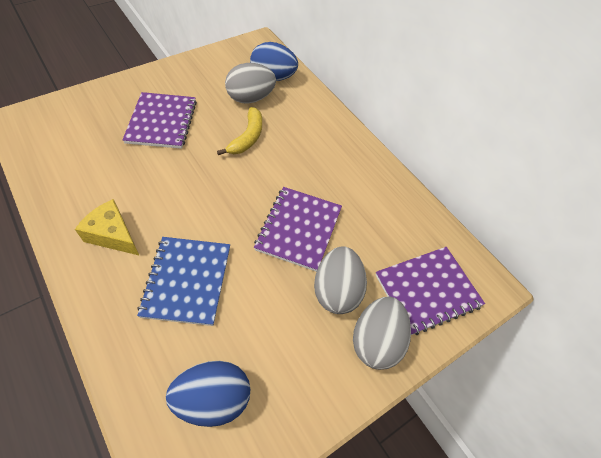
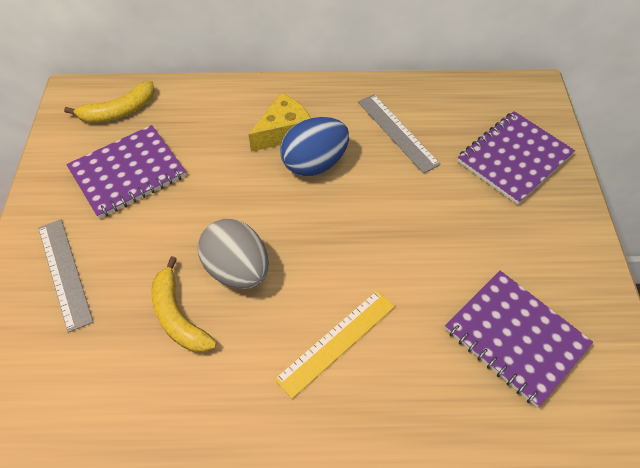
blue egg: 2 -> 1
blue notebook: 1 -> 0
grey egg: 3 -> 1
grey ruler: 0 -> 2
yellow banana: 1 -> 2
yellow ruler: 0 -> 1

